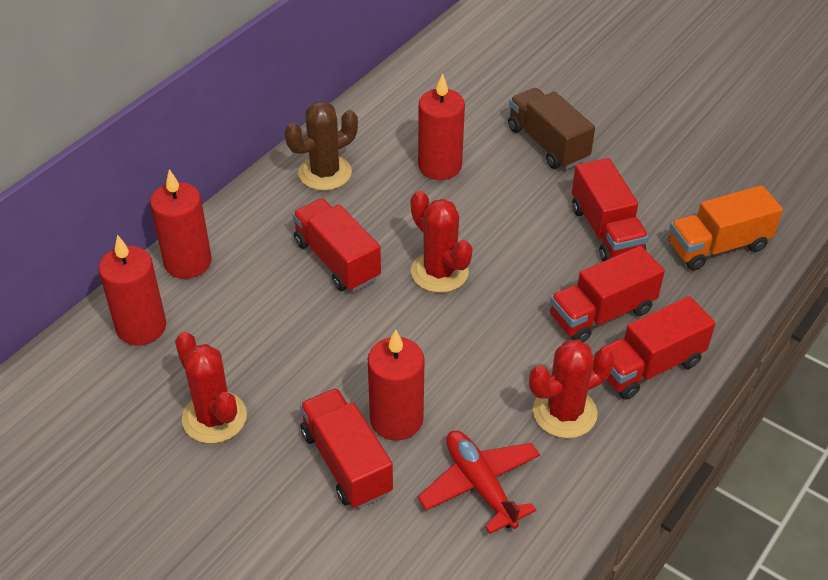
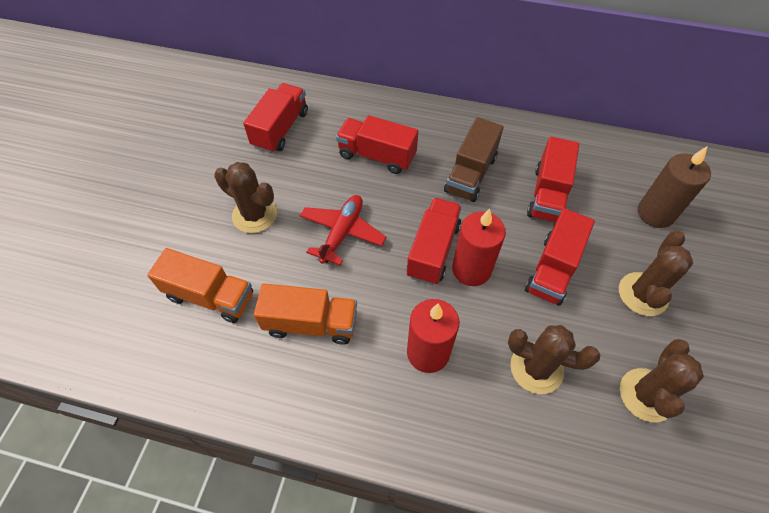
brown cactus: 1 -> 4
brown candle: 0 -> 1
orange truck: 1 -> 2
red cactus: 3 -> 0
red candle: 4 -> 2

